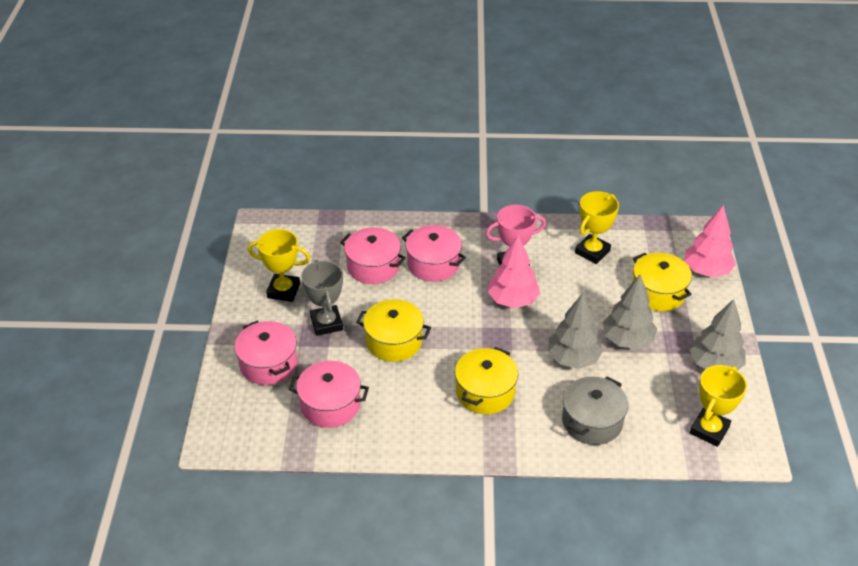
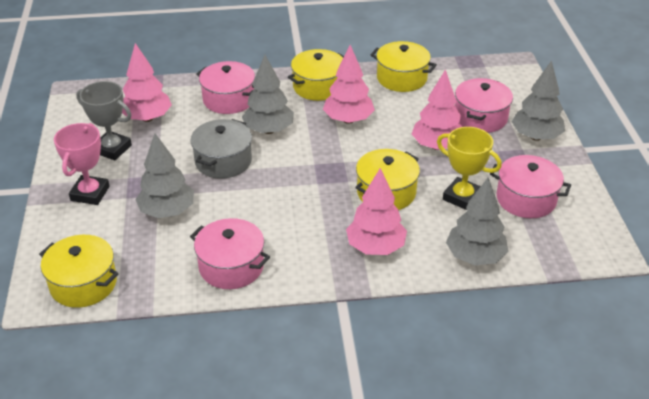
grey tree: 3 -> 4
pink tree: 2 -> 4
yellow pot: 3 -> 4
yellow trophy: 3 -> 1

